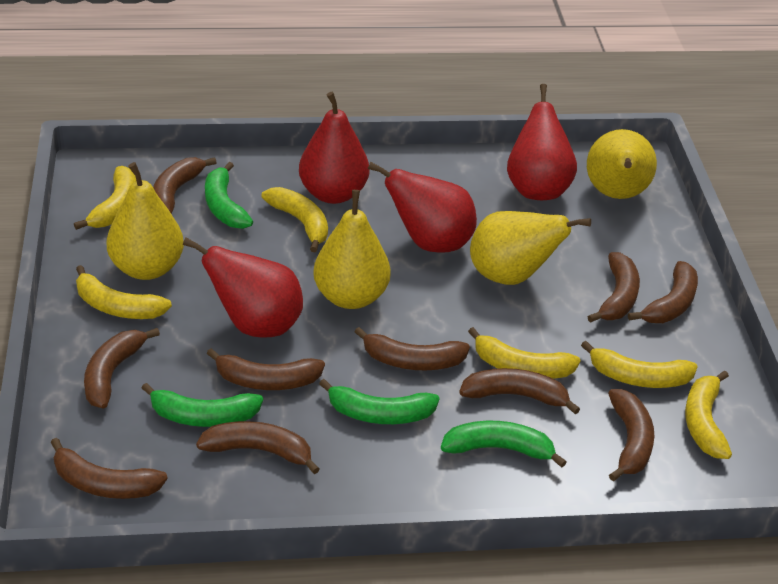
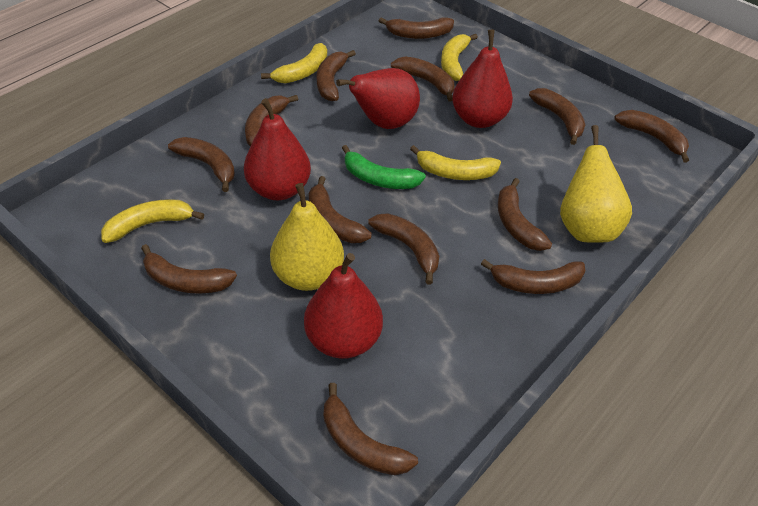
brown banana: 10 -> 13
green banana: 4 -> 1
yellow banana: 6 -> 4
yellow pear: 4 -> 2

